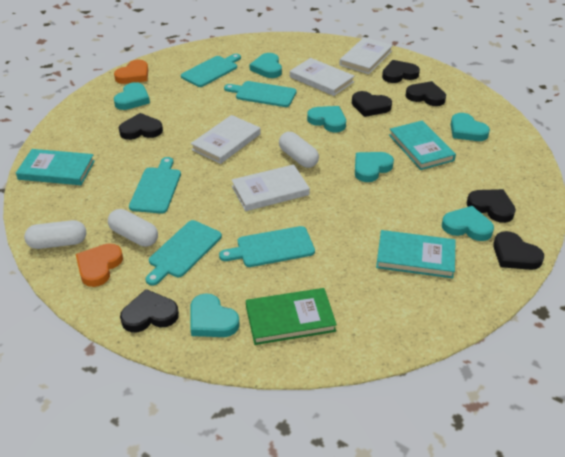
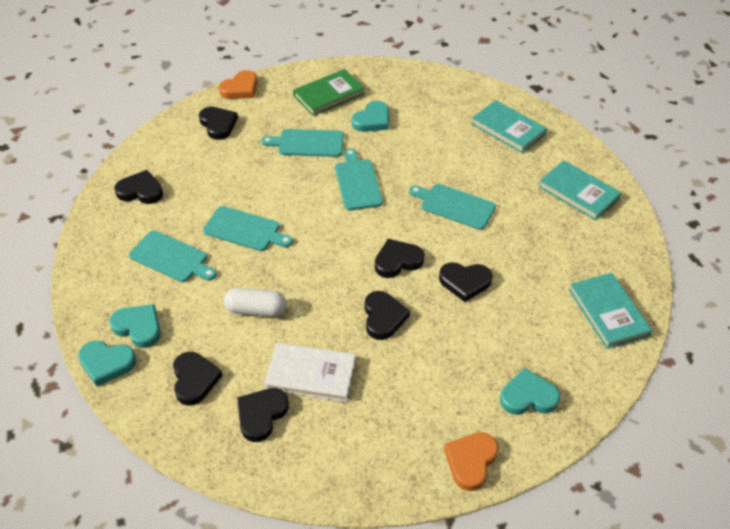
turquoise heart: 7 -> 4
white book: 4 -> 1
white capsule: 3 -> 1

